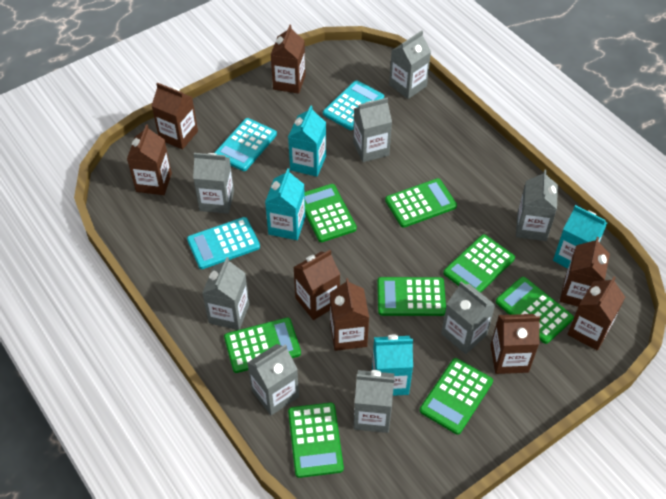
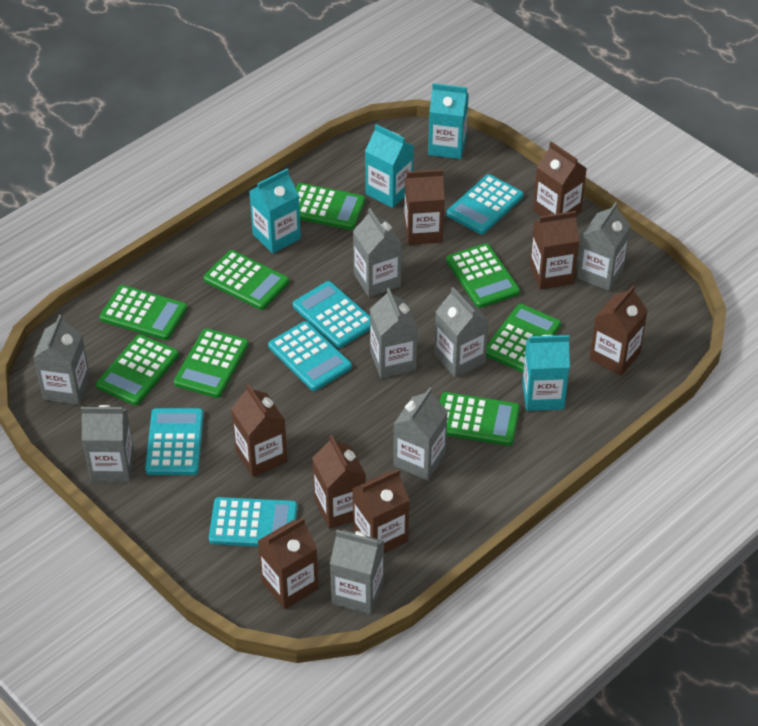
turquoise calculator: 3 -> 5

